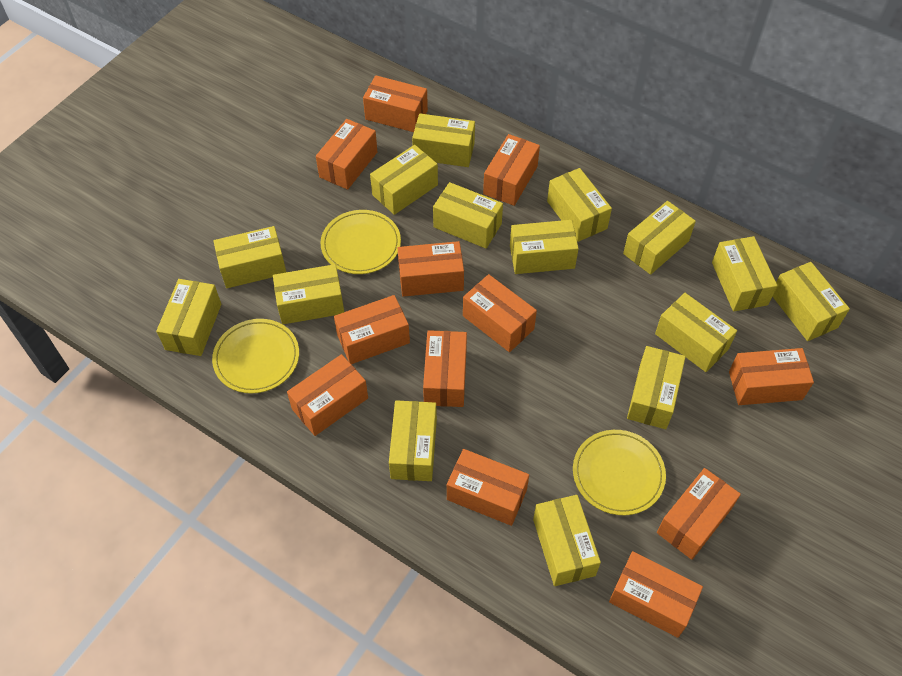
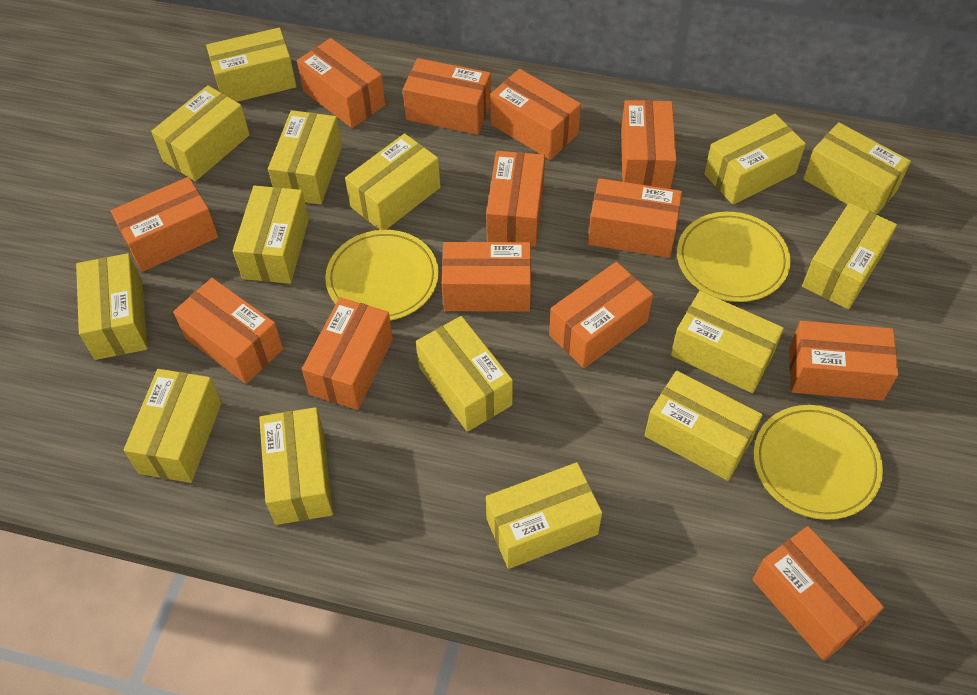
orange box: 12 -> 13

